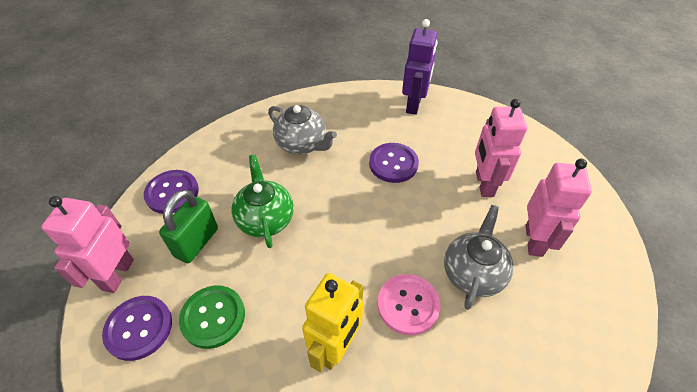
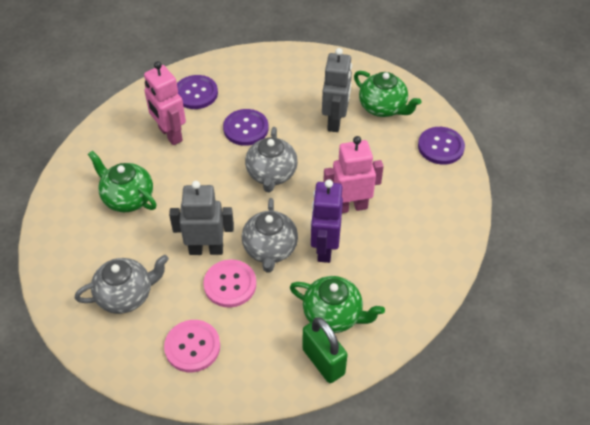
green button: 1 -> 0
green teapot: 1 -> 3
grey robot: 0 -> 2
grey teapot: 2 -> 3
pink button: 1 -> 2
pink robot: 3 -> 2
yellow robot: 1 -> 0

